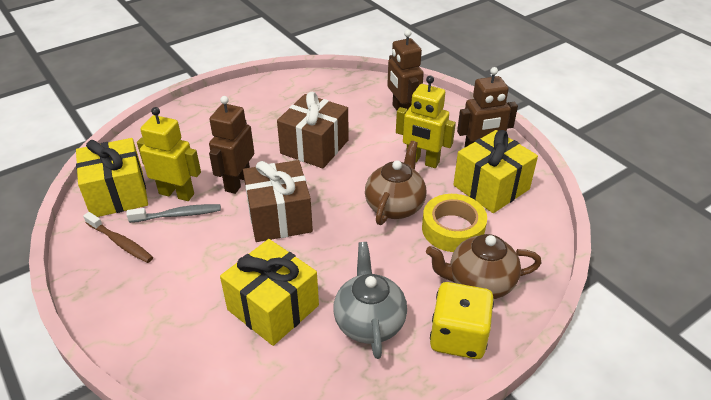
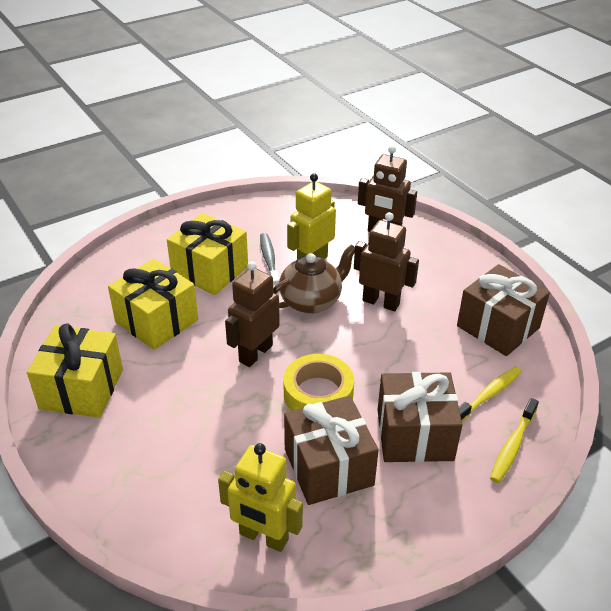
brown gift: 2 -> 3
brown teapot: 2 -> 1
brown toothbrush: 1 -> 0
grey teapot: 1 -> 0
yellow dice: 1 -> 0
yellow toothbrush: 0 -> 2

